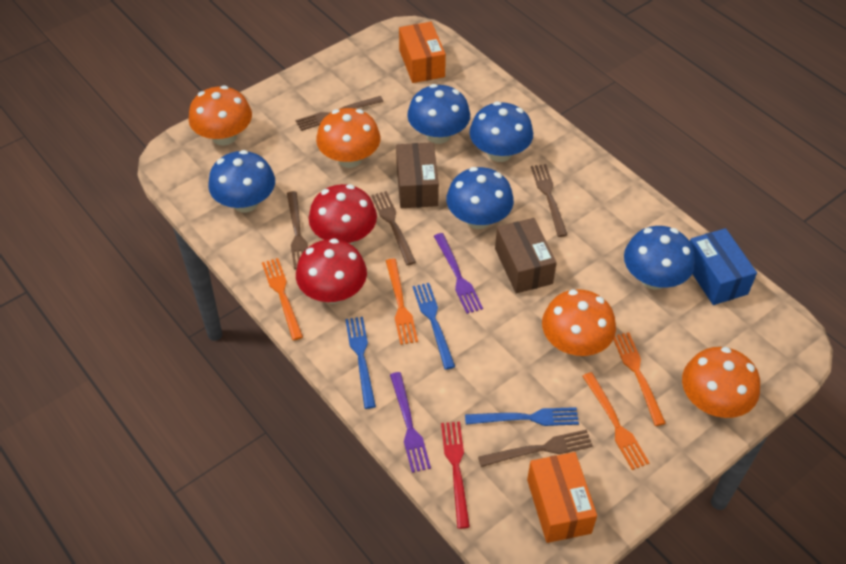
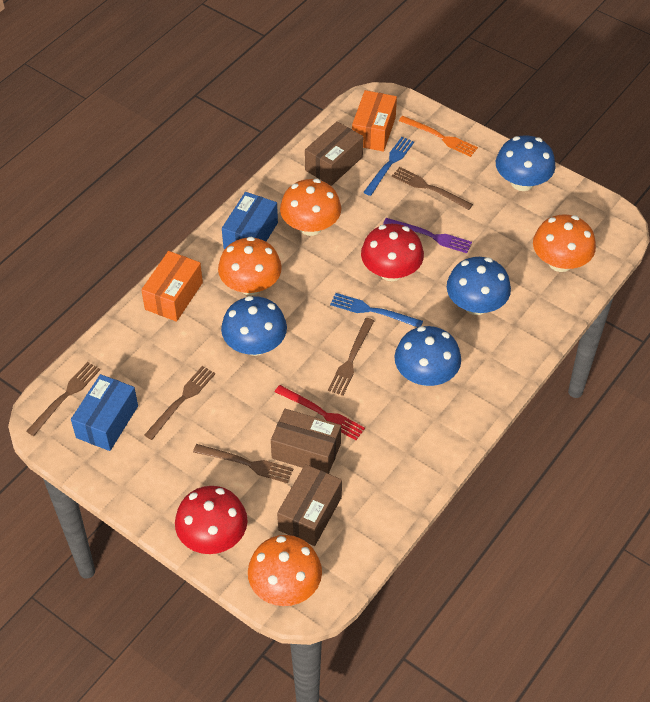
blue box: 1 -> 2
blue fork: 3 -> 2
blue mushroom: 5 -> 4
brown box: 2 -> 3
orange fork: 4 -> 1
purple fork: 2 -> 1

